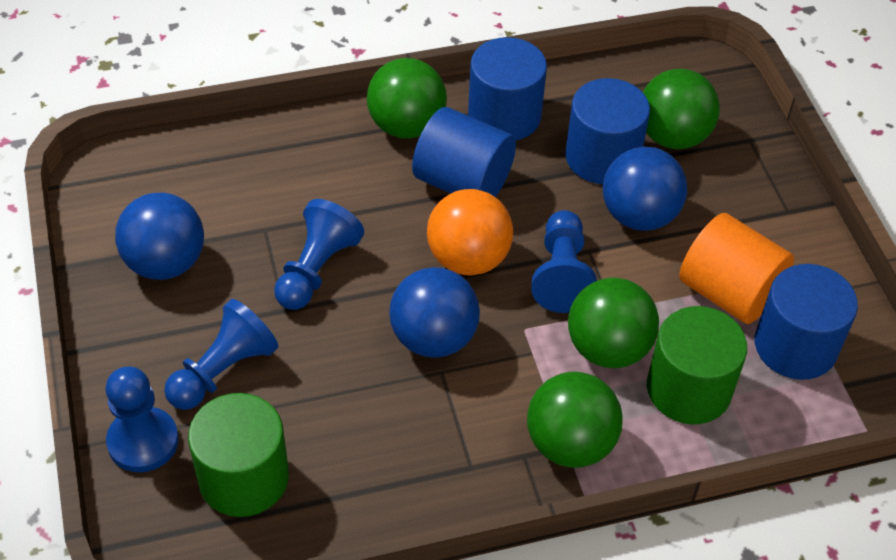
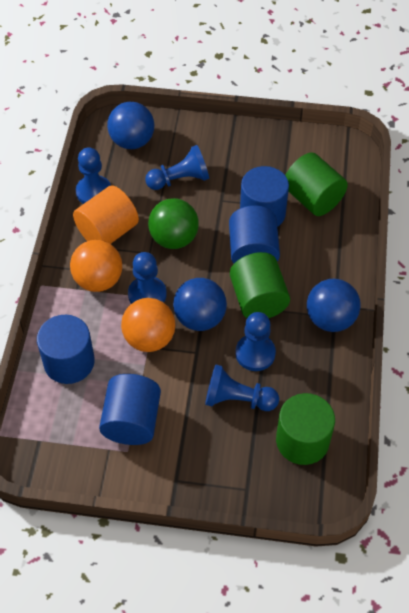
blue pawn: 4 -> 5
green ball: 4 -> 1
green cylinder: 2 -> 3
orange ball: 1 -> 2

